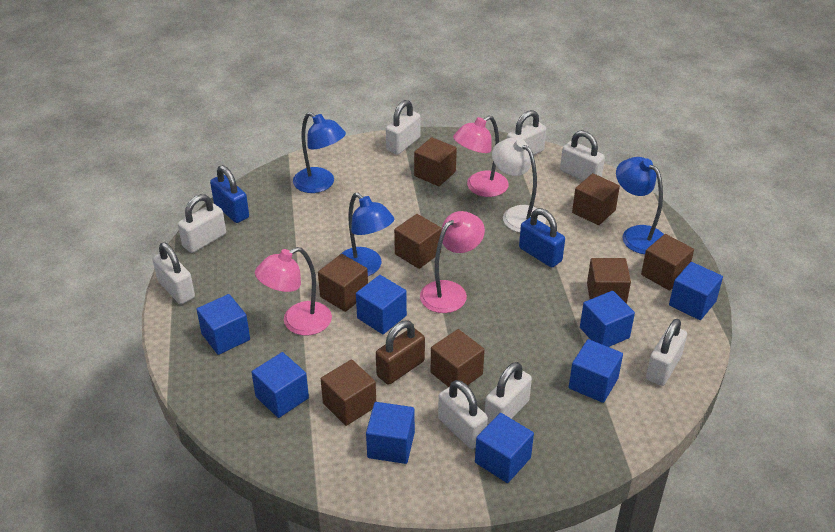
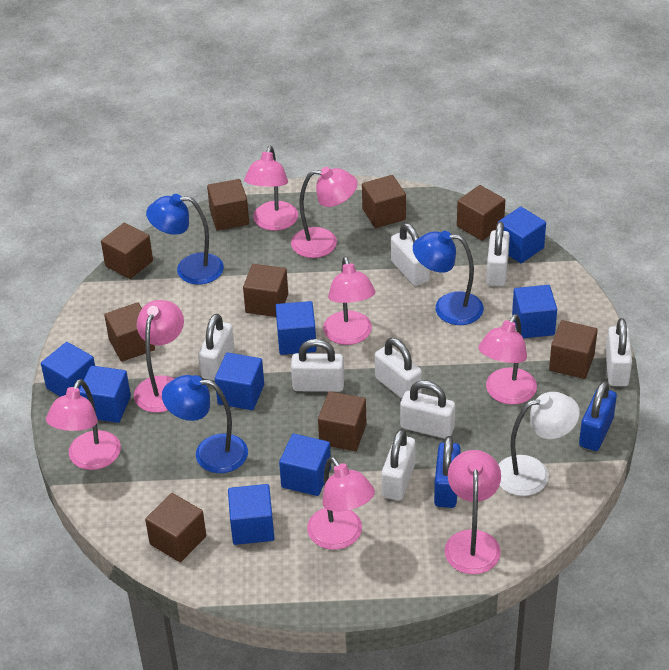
brown cube: 8 -> 9
brown padlock: 1 -> 0
pink lamp: 3 -> 8

